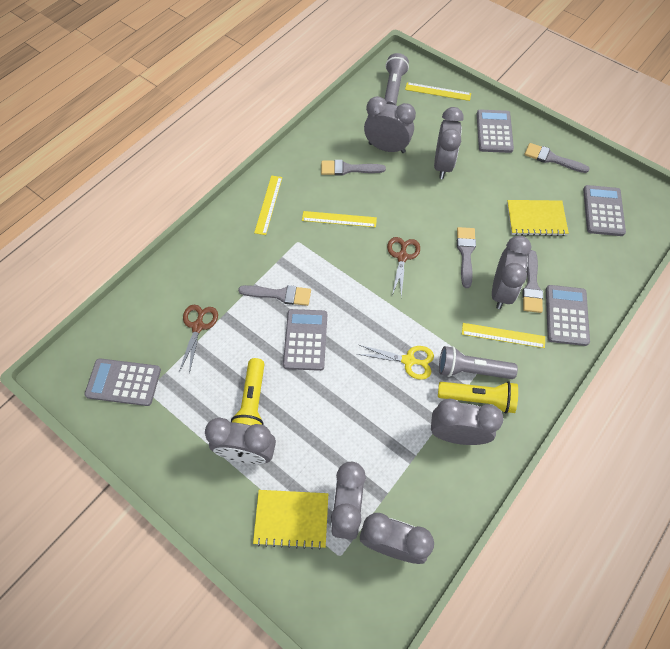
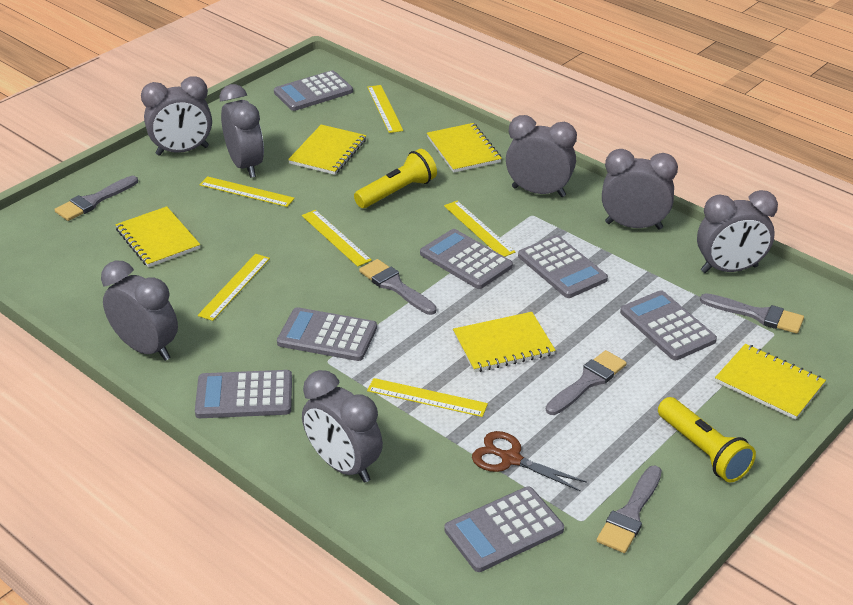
brown scissors: 2 -> 1
grey calculator: 5 -> 7
grey flashlight: 2 -> 0
yellow notebook: 2 -> 5
yellow ruler: 4 -> 6
yellow scissors: 1 -> 0

